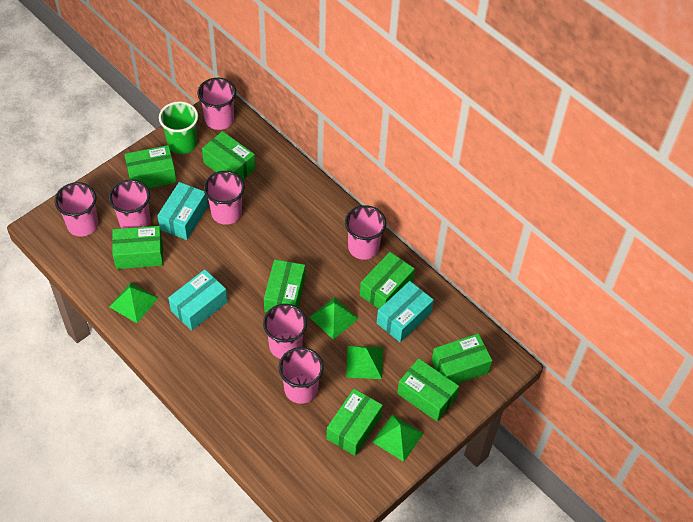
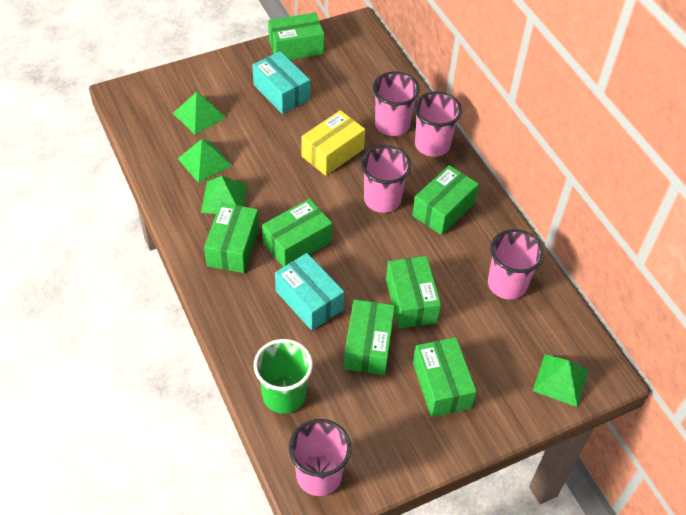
green box: 8 -> 7
pink cup: 7 -> 5
turquoise box: 3 -> 2
yellow box: 0 -> 1

